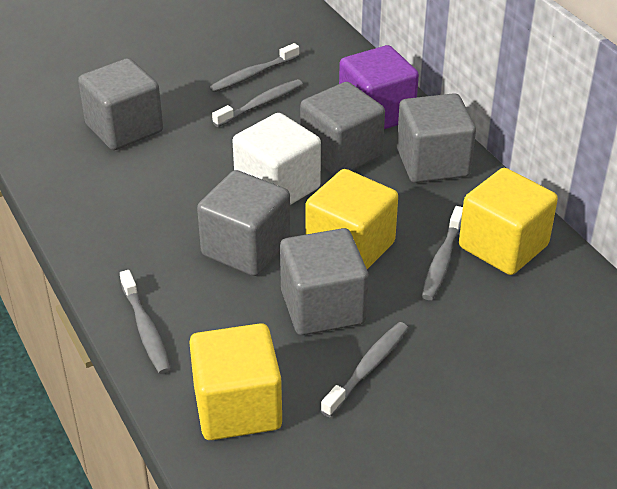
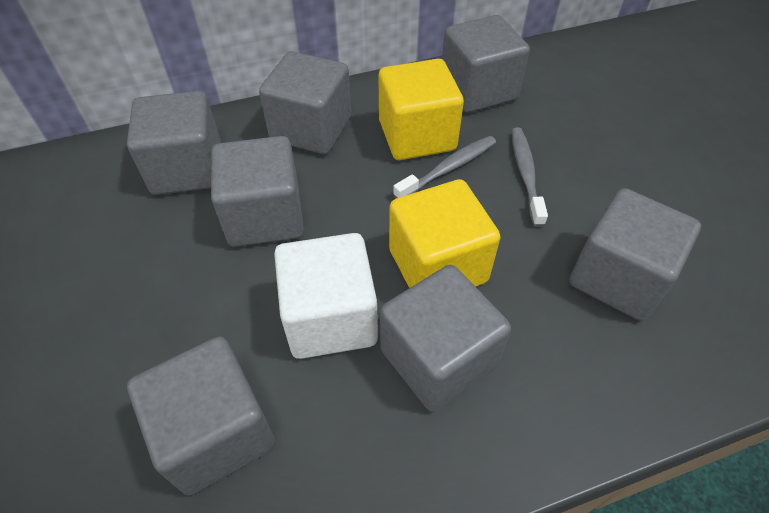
grey cube: 5 -> 7
grey toothbrush: 5 -> 2
purple cube: 1 -> 0
yellow cube: 3 -> 2

